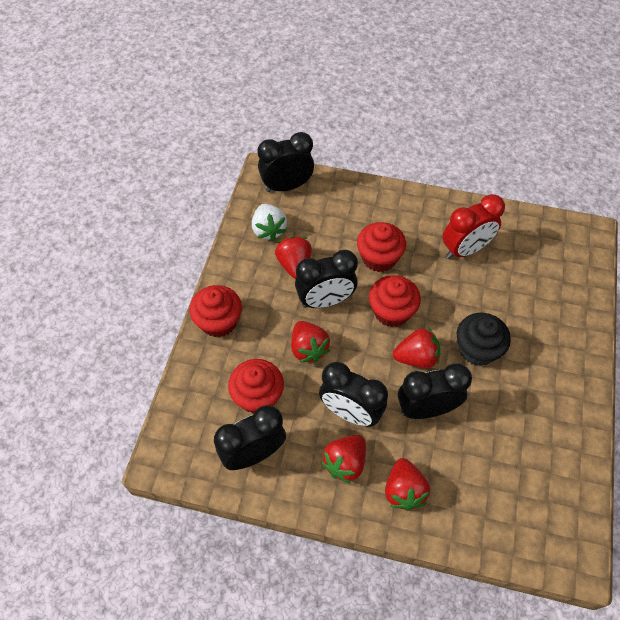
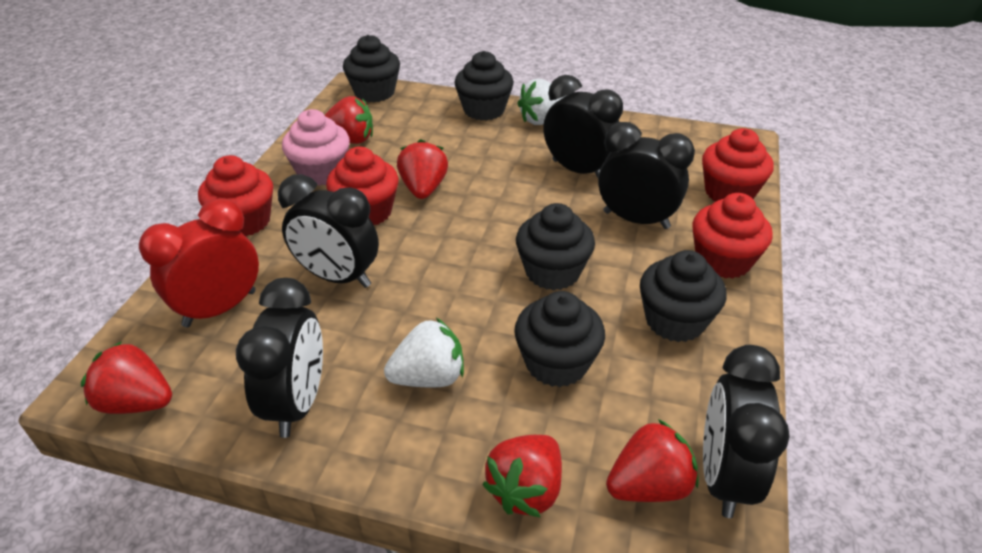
black cupcake: 1 -> 5
pink cupcake: 0 -> 1
white strawberry: 1 -> 2

